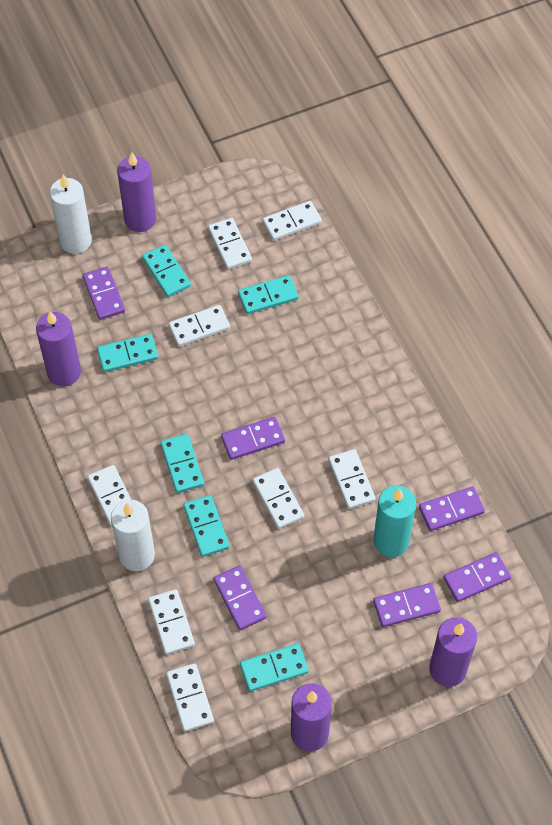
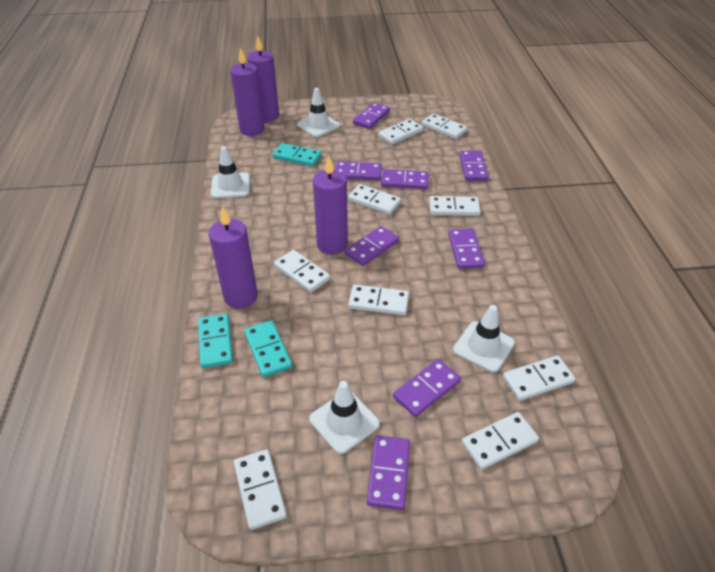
purple domino: 6 -> 8
turquoise candle: 1 -> 0
turquoise domino: 6 -> 3
white candle: 2 -> 0
white domino: 8 -> 9
white traffic cone: 0 -> 4

